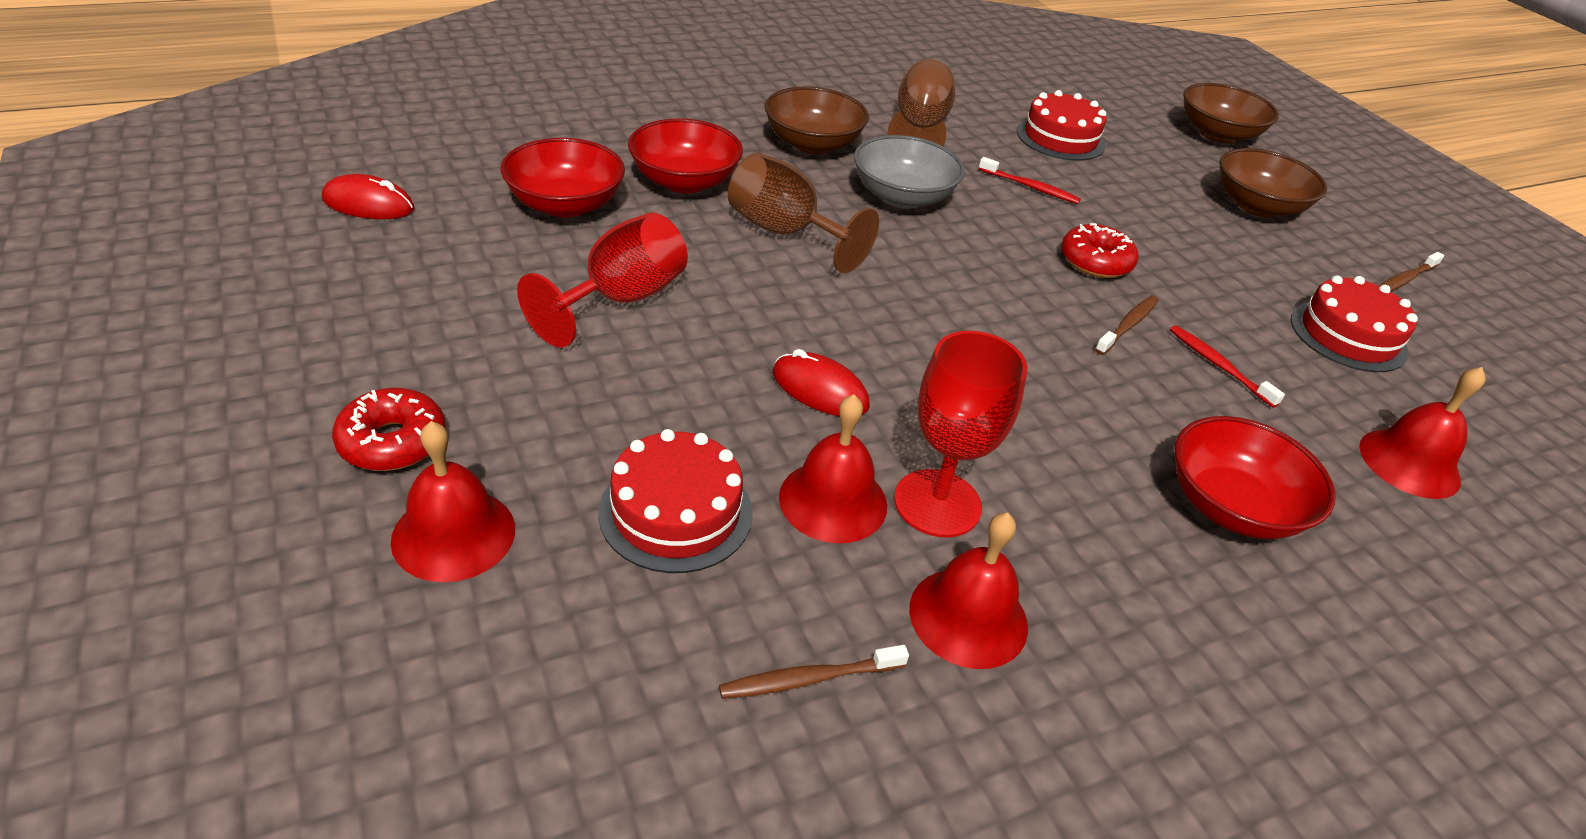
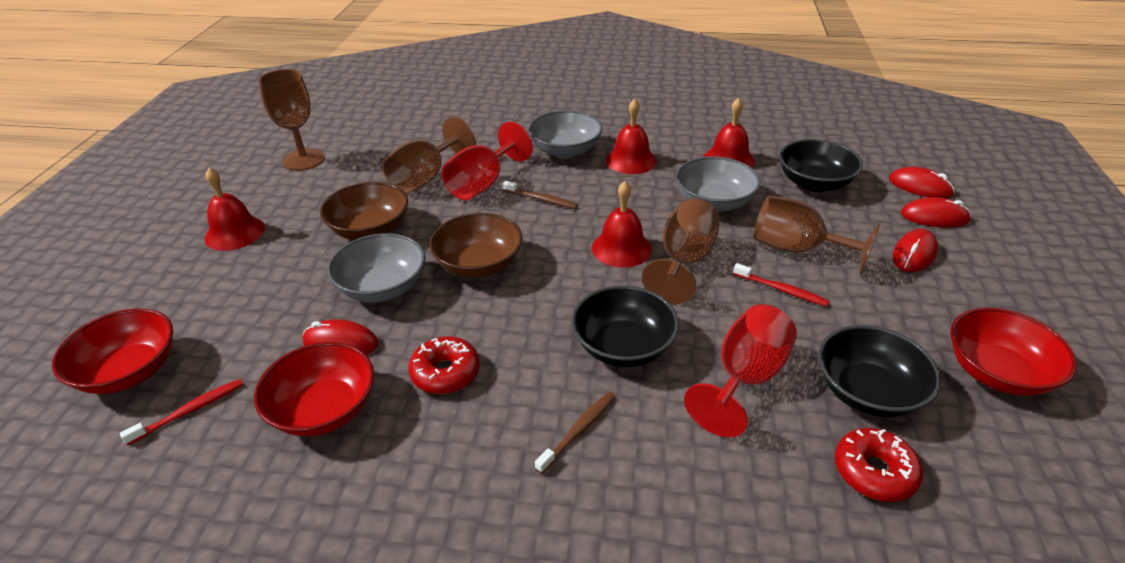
black bowl: 0 -> 3
brown bowl: 3 -> 2
brown goblet: 2 -> 4
brown toothbrush: 3 -> 2
grey bowl: 1 -> 3
red cake: 3 -> 0
red mouse: 2 -> 4

